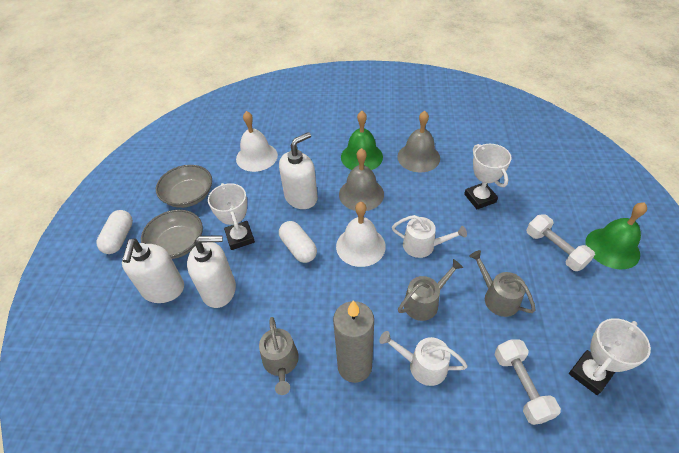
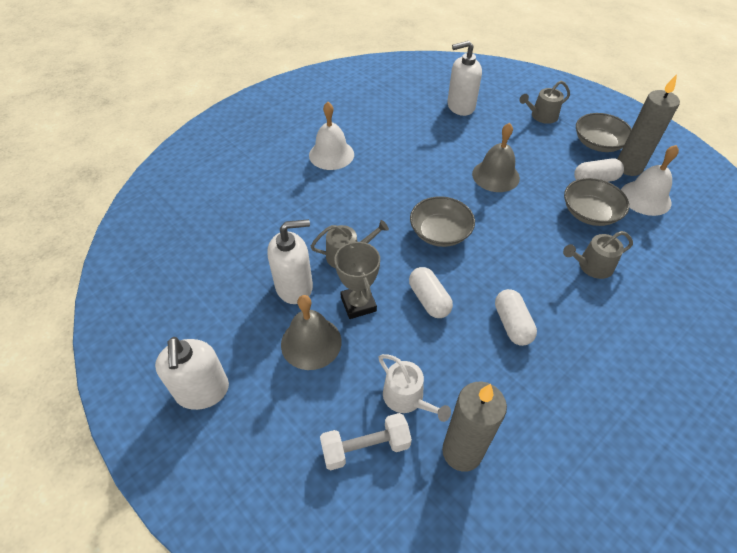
green bell: 2 -> 0
grey bowl: 2 -> 3
grey candle: 1 -> 2
grey trophy: 0 -> 1
white capsule: 2 -> 3
white dumbbell: 2 -> 1
white trophy: 3 -> 0
white watering can: 2 -> 1

